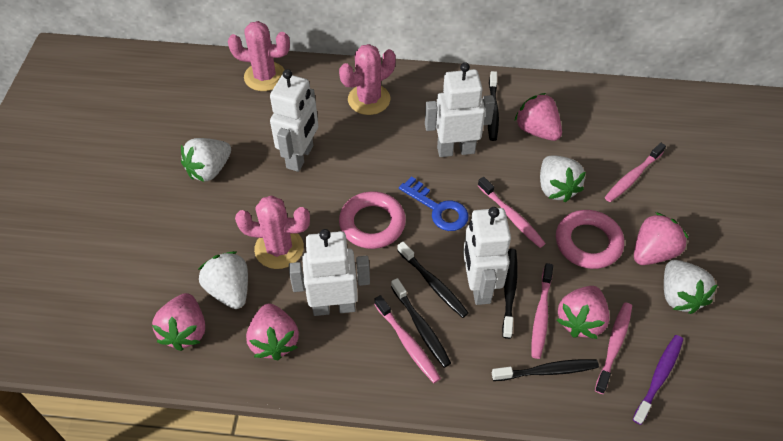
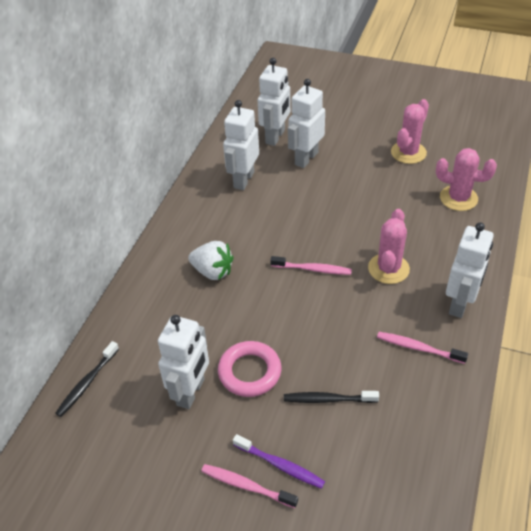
black toothbrush: 5 -> 2
blue key: 1 -> 0
pink ring: 2 -> 1
pink strawberry: 5 -> 0
pink toothbrush: 5 -> 3
white robot: 4 -> 5
white strawberry: 4 -> 1

